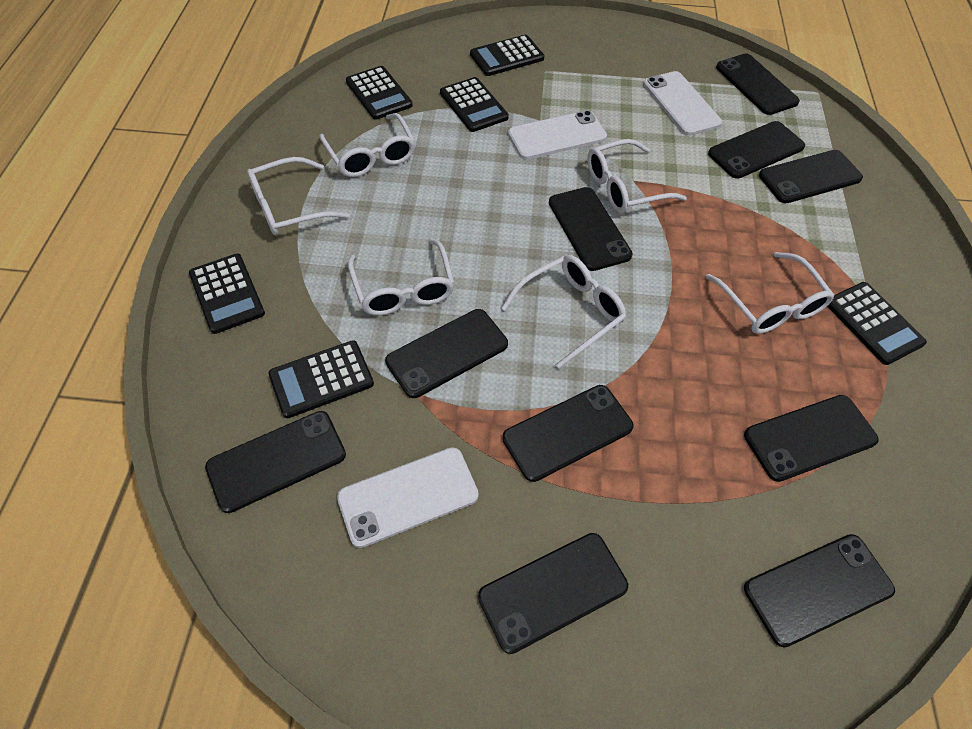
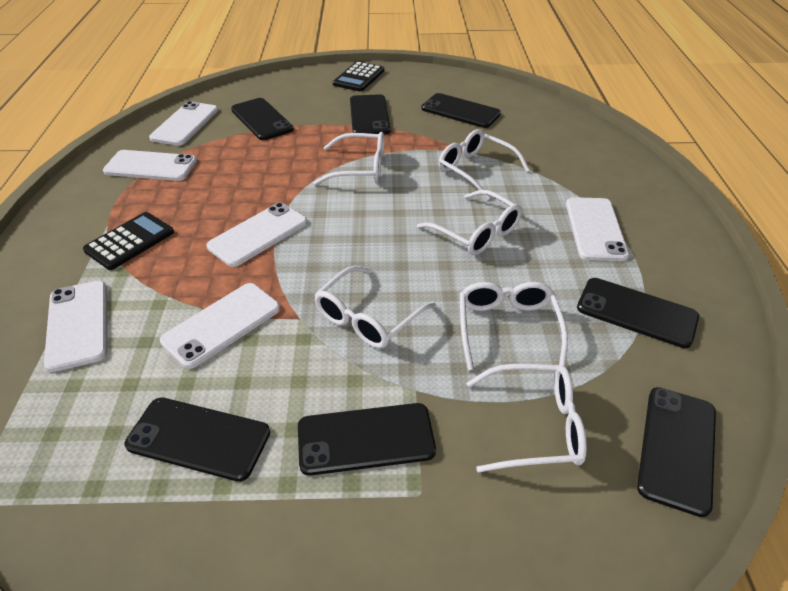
black calculator: 6 -> 2
black phone: 10 -> 7
white phone: 3 -> 6

